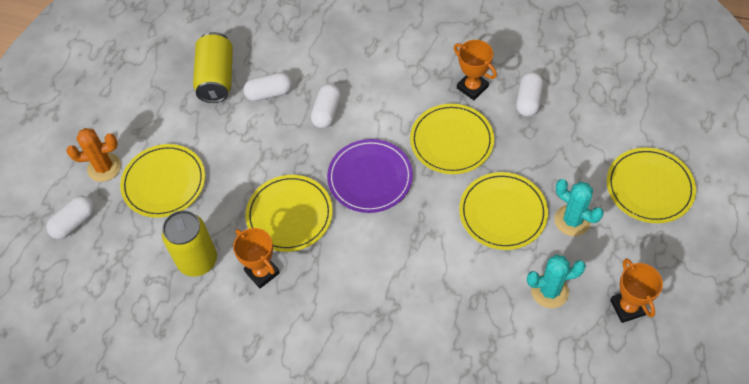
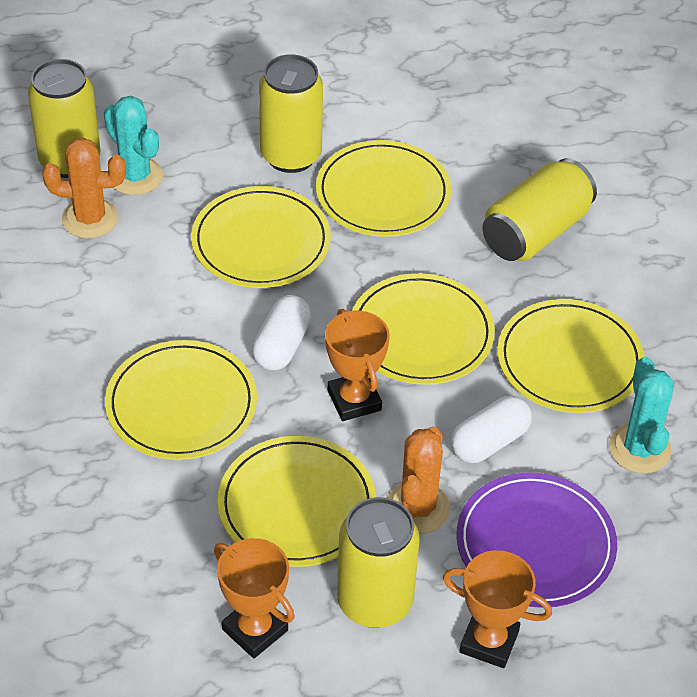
orange cactus: 1 -> 2
white capsule: 4 -> 2
yellow can: 2 -> 4
yellow plate: 5 -> 6

